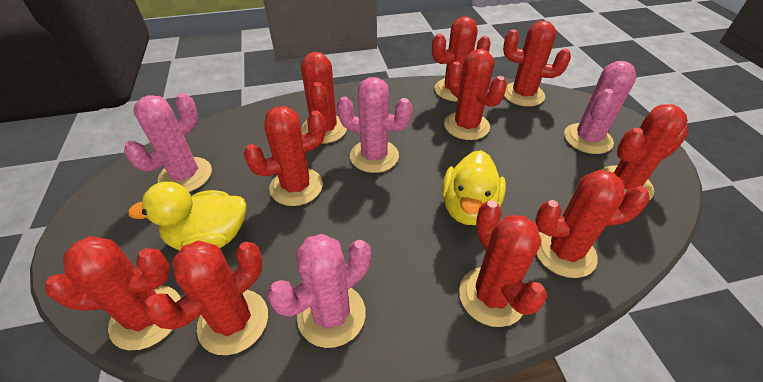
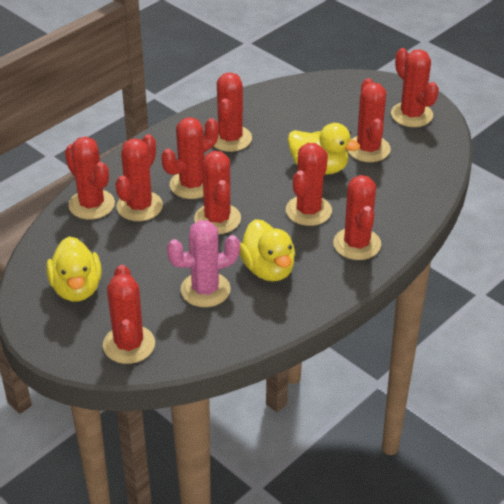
pink cactus: 4 -> 1
yellow duck: 2 -> 3

